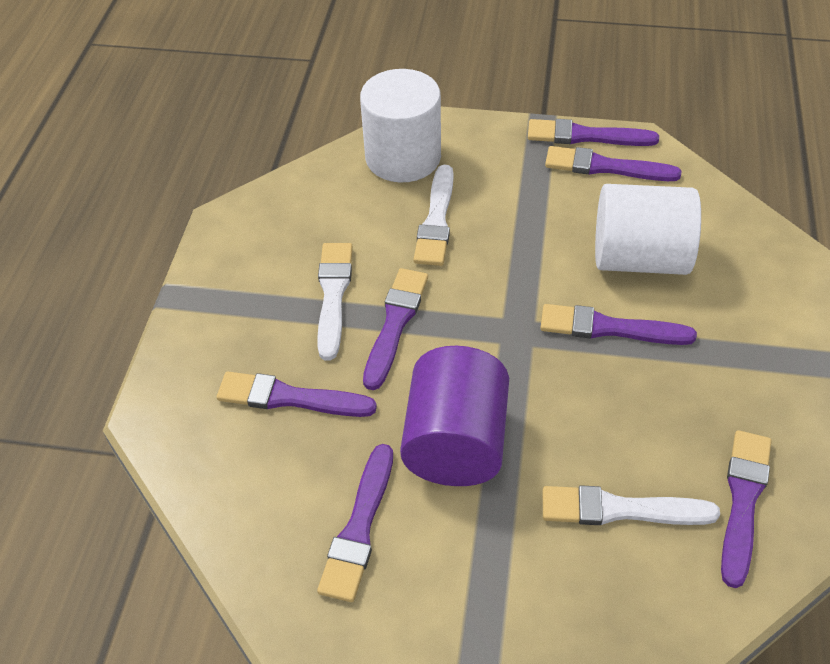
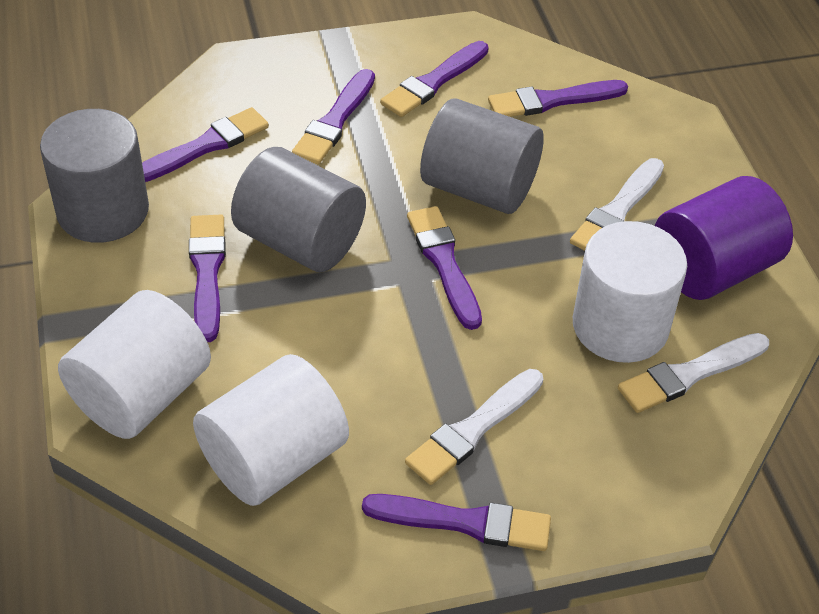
grey cylinder: 0 -> 3
white cylinder: 2 -> 3

